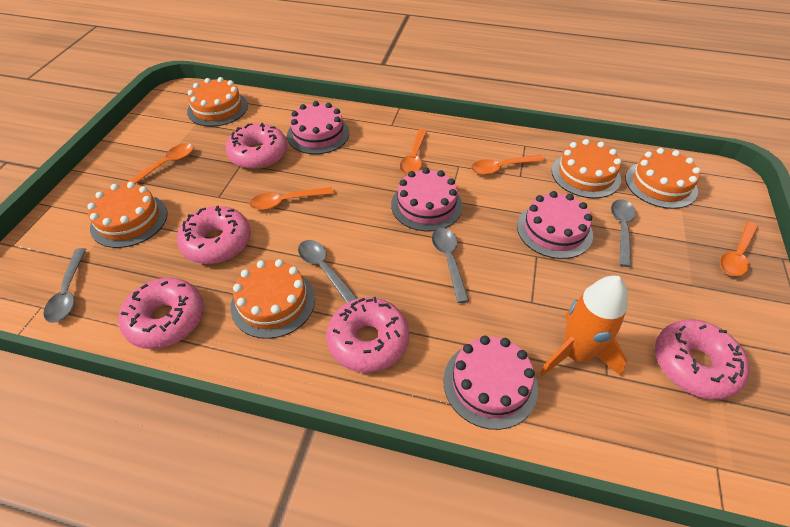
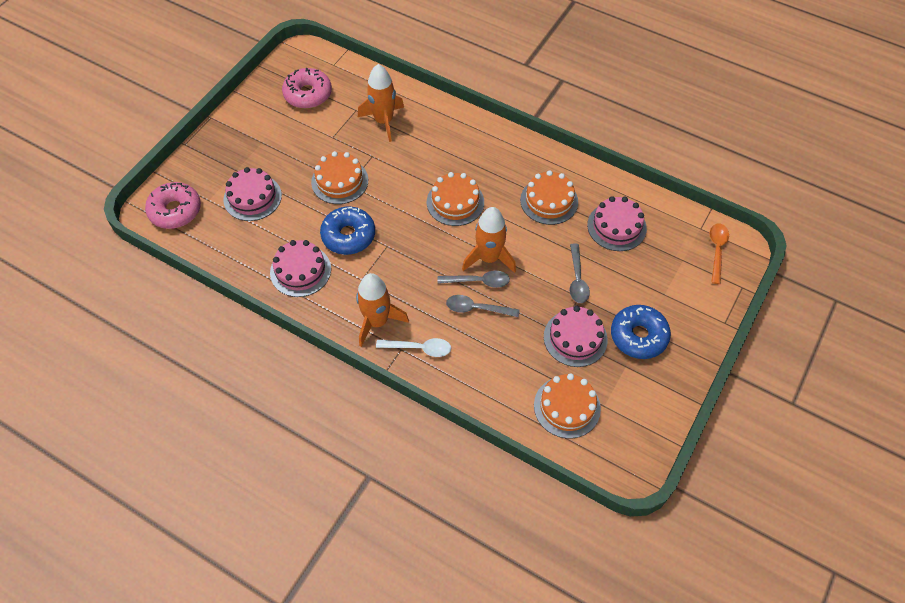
blue donut: 0 -> 2
grey spoon: 4 -> 3
orange cake: 5 -> 4
orange rocket: 1 -> 3
orange spoon: 5 -> 1
pink donut: 5 -> 2
white spoon: 0 -> 1

